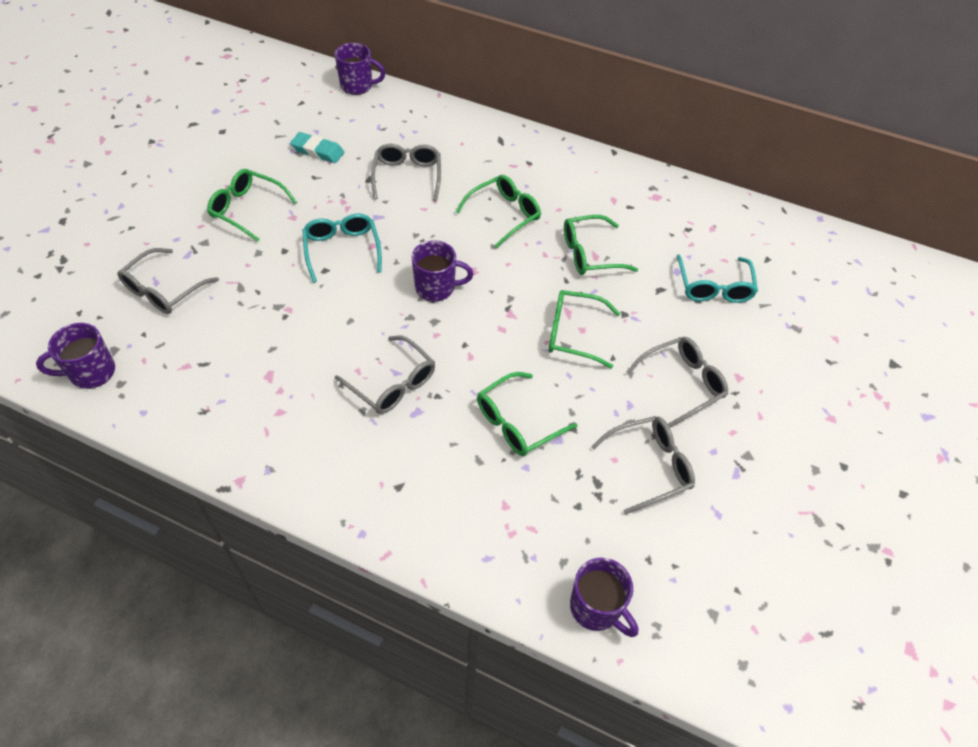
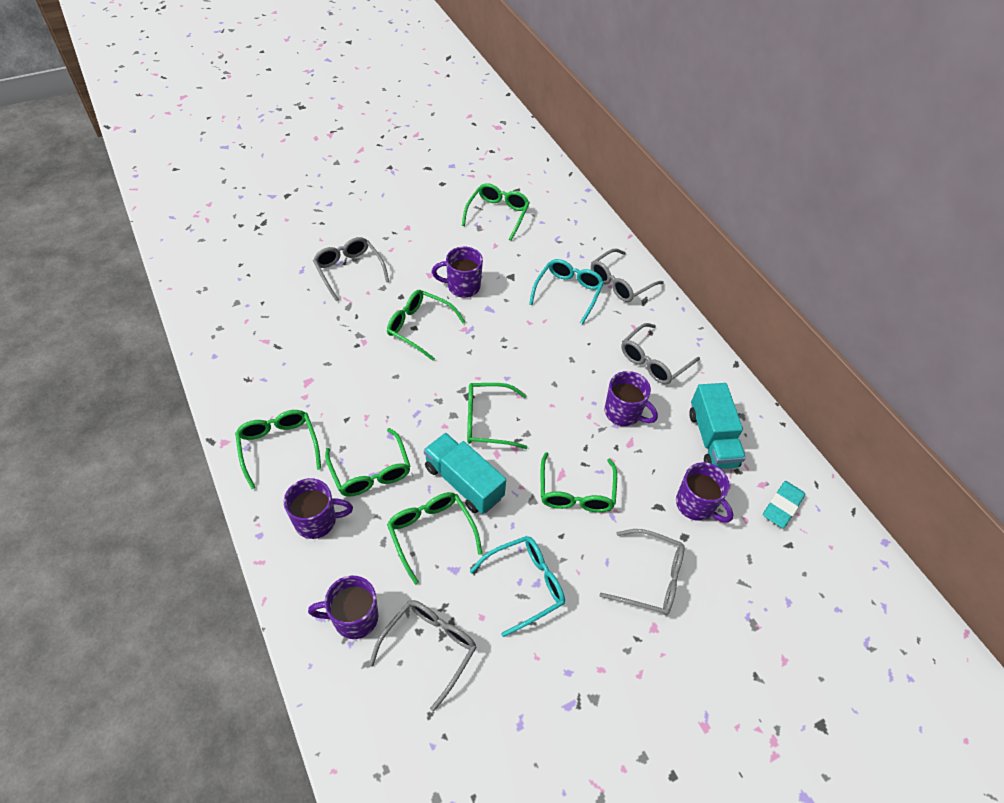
green glasses: 5 -> 7
purple mug: 4 -> 5
turquoise truck: 0 -> 2

